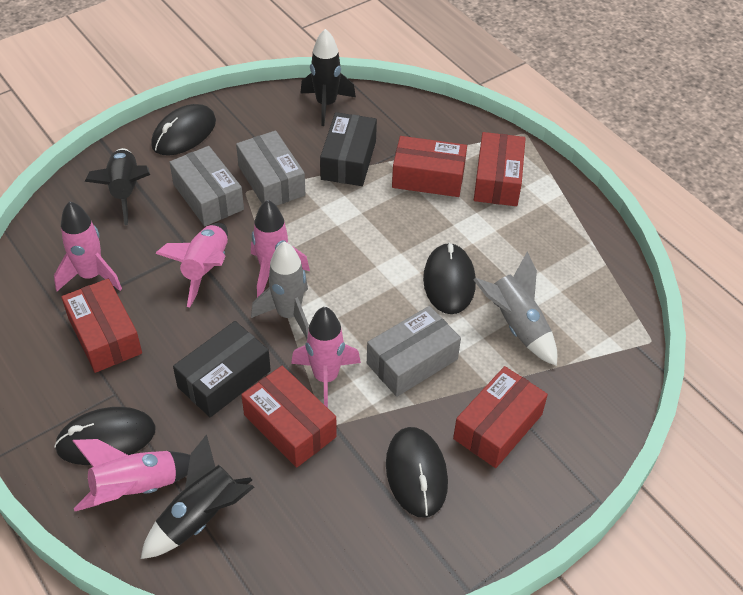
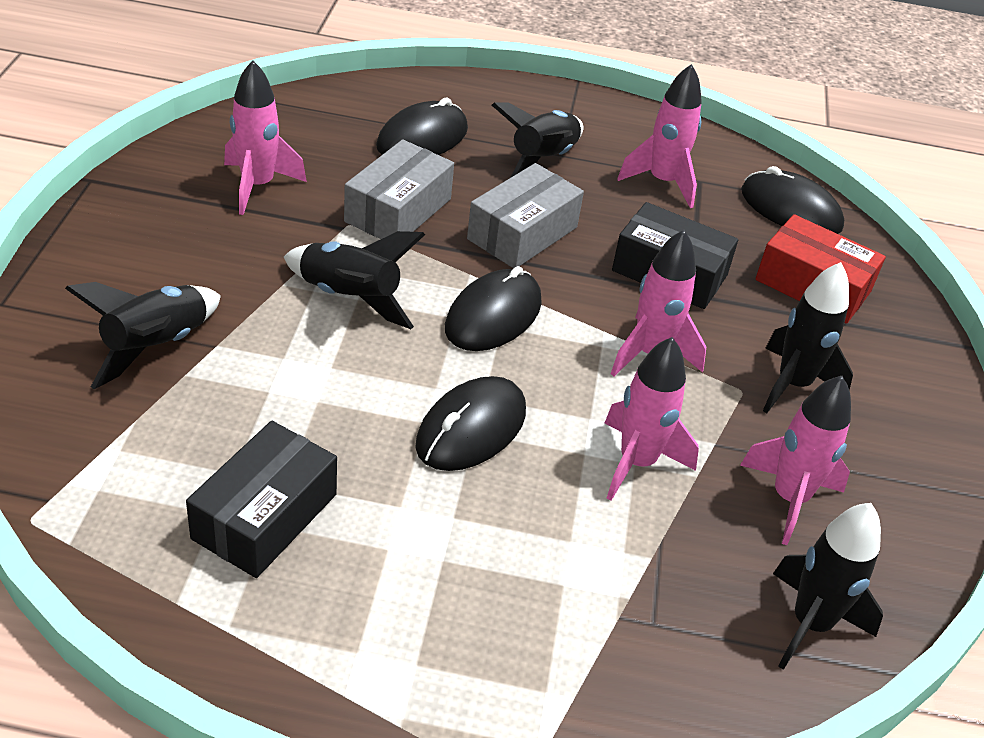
black rocket: 3 -> 5
grey box: 3 -> 2
grey rocket: 2 -> 0
red box: 5 -> 1

